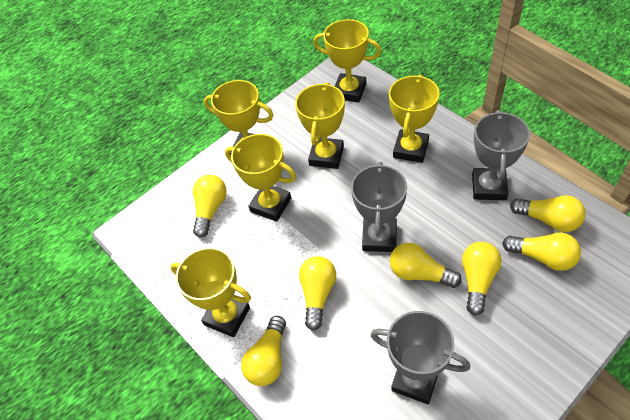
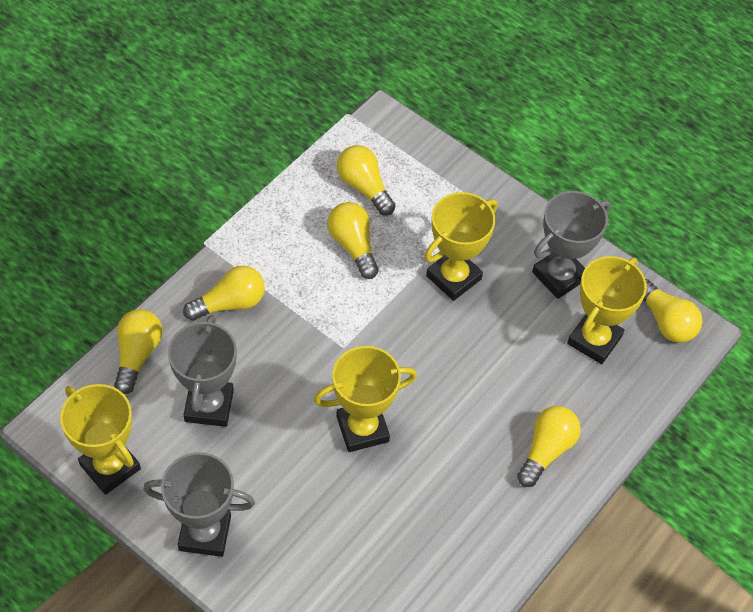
yellow light bulb: 7 -> 6
yellow trophy: 6 -> 4

